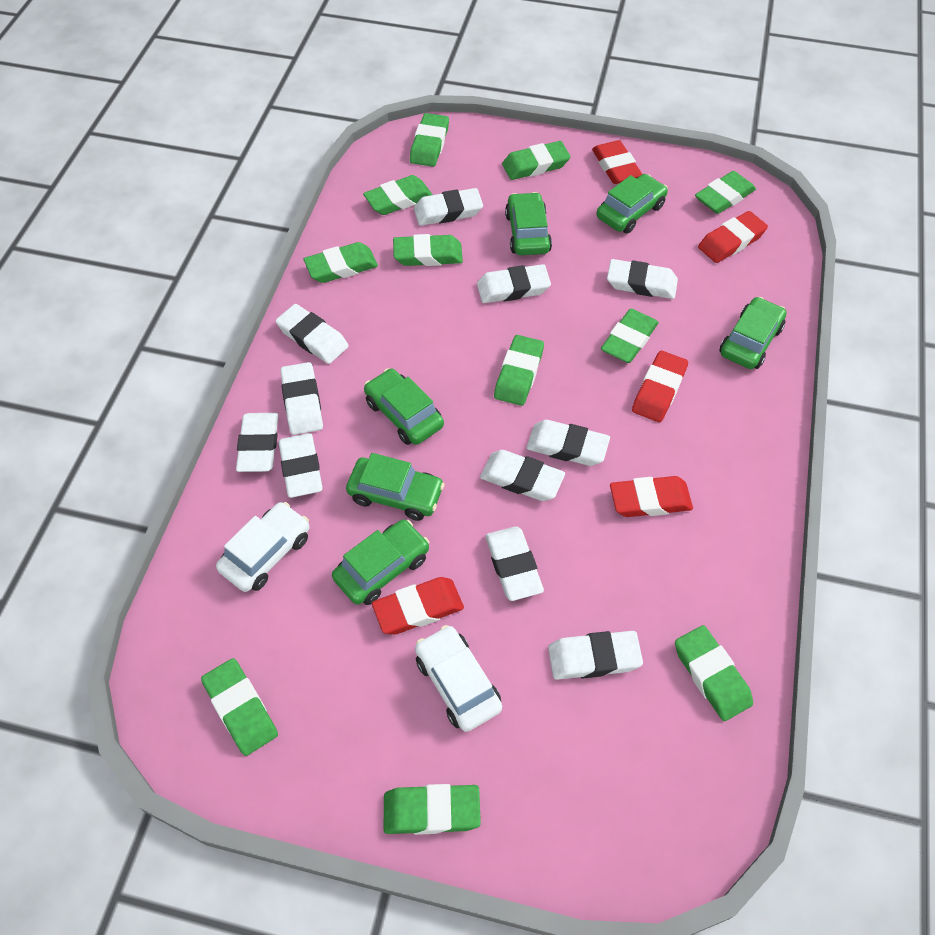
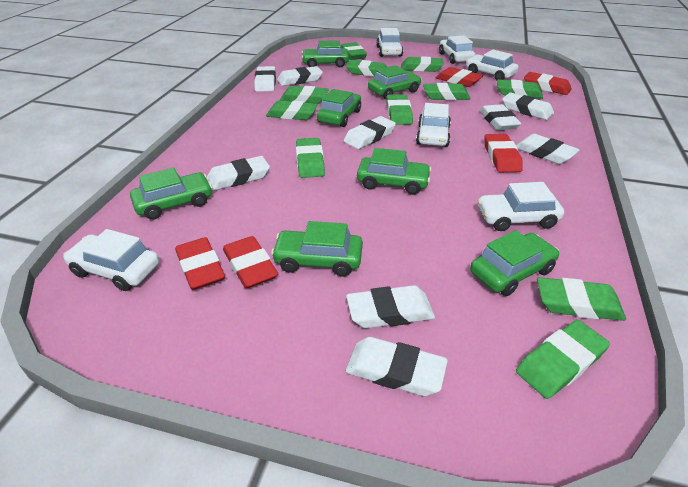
green car: 6 -> 7
white car: 2 -> 6
white eraser: 11 -> 9

